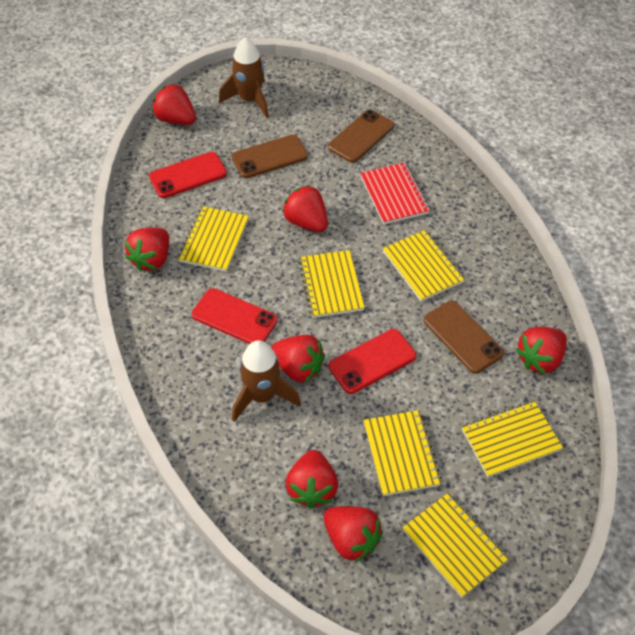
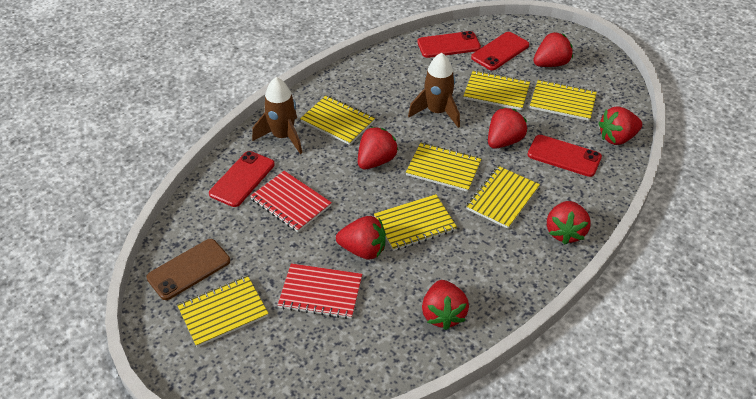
brown phone: 3 -> 1
red notebook: 1 -> 2
red phone: 3 -> 4
yellow notebook: 6 -> 7

